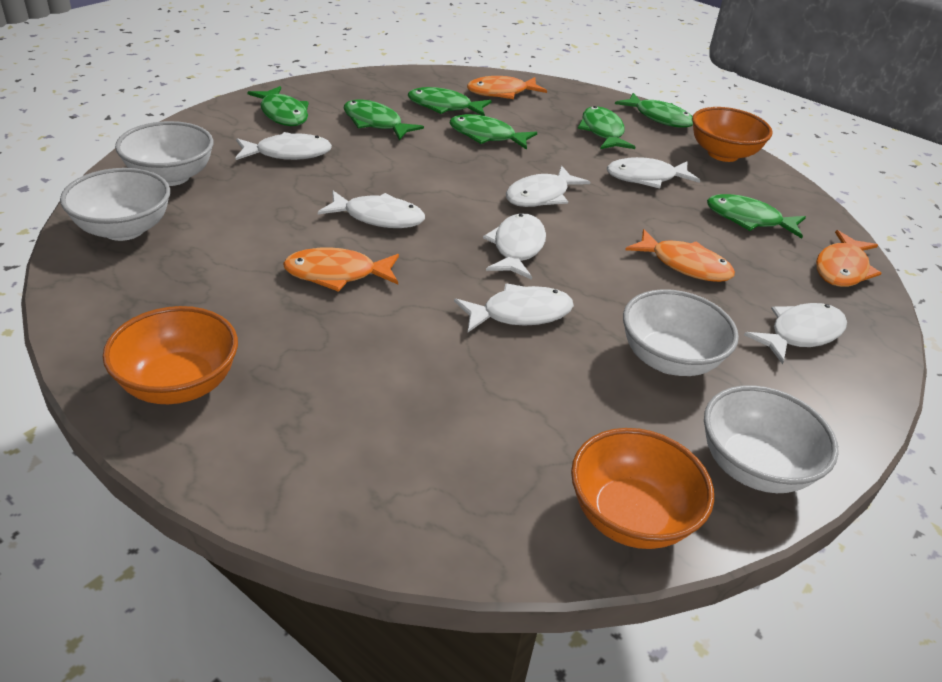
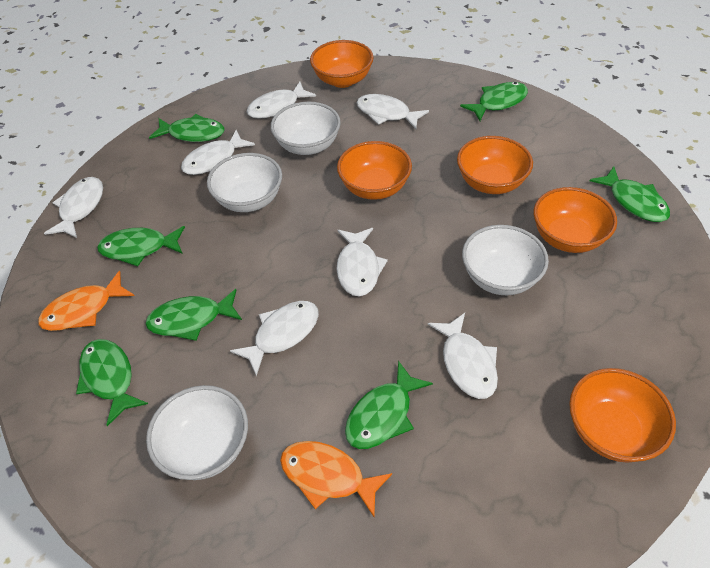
orange bowl: 3 -> 5
orange fish: 4 -> 2

